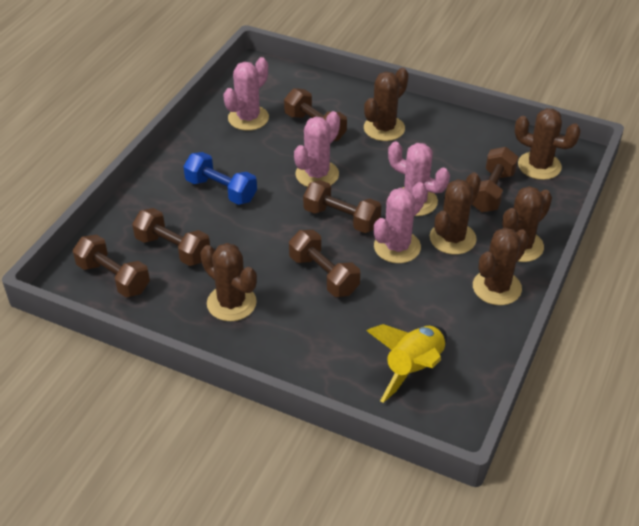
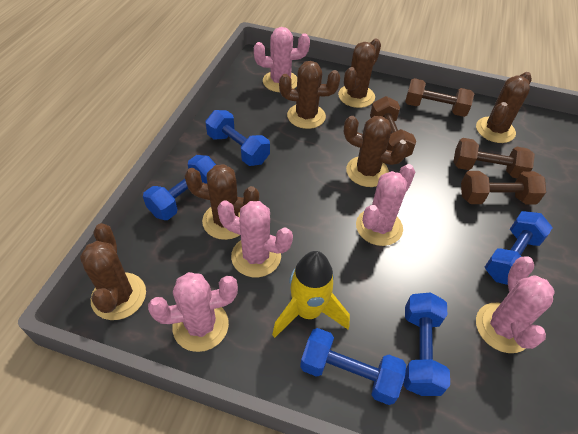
blue dumbbell: 1 -> 5
brown dumbbell: 6 -> 4
pink cactus: 4 -> 5

